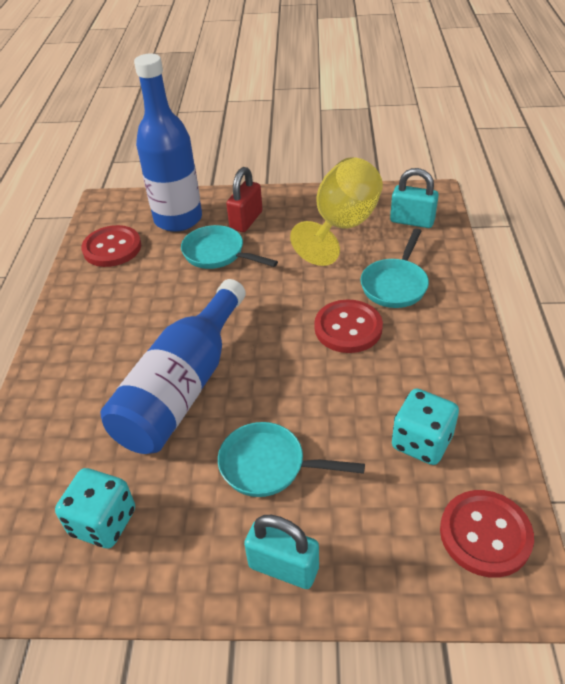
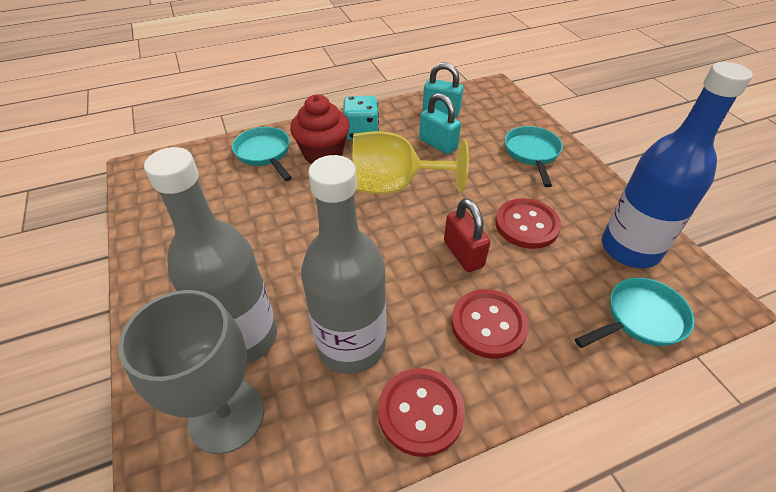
blue bottle: 2 -> 1
grey bottle: 0 -> 2
grey goblet: 0 -> 1
red cupcake: 0 -> 1
turquoise dice: 2 -> 1

